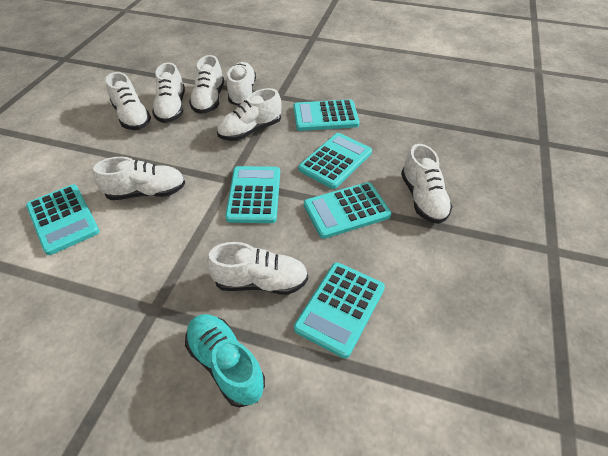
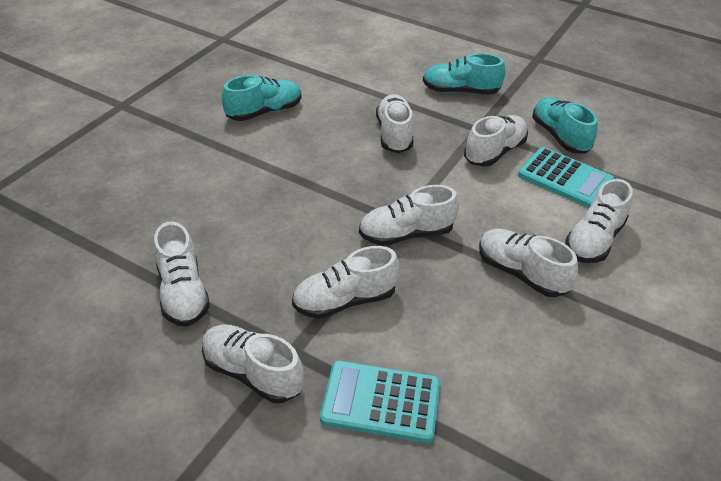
turquoise calculator: 6 -> 2
turquoise shoe: 1 -> 3

